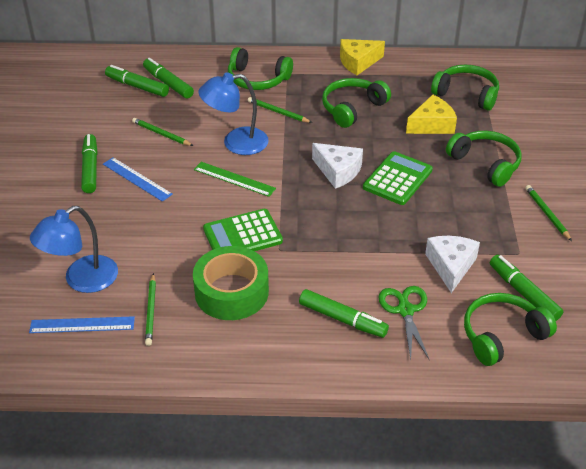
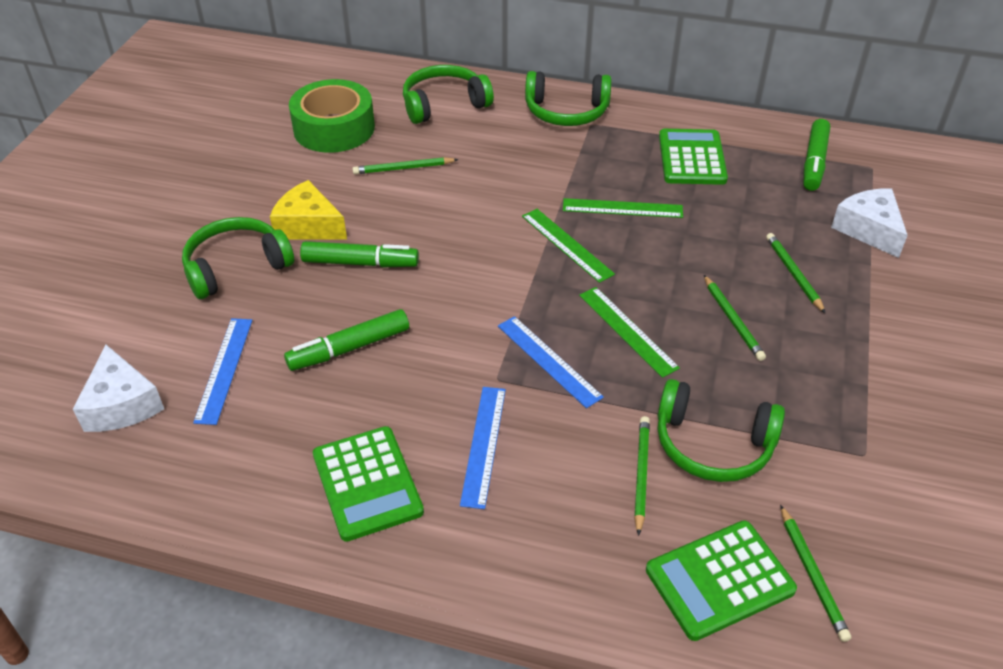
blue lamp: 2 -> 0
blue ruler: 2 -> 3
green calculator: 2 -> 3
green headphones: 5 -> 4
green marker: 5 -> 3
green pencil: 4 -> 5
green ruler: 1 -> 3
green scissors: 1 -> 0
yellow cheese: 2 -> 1

